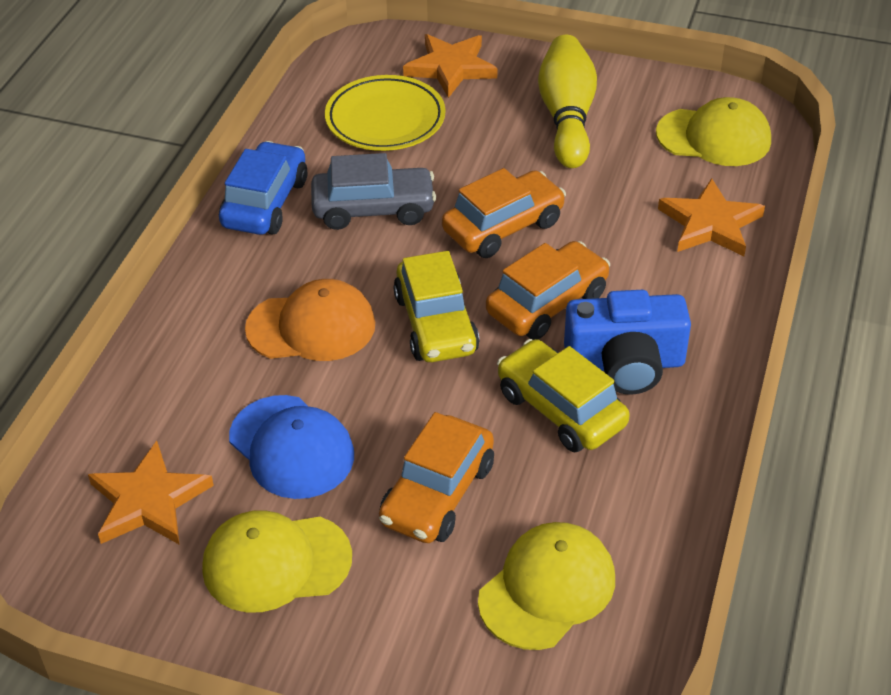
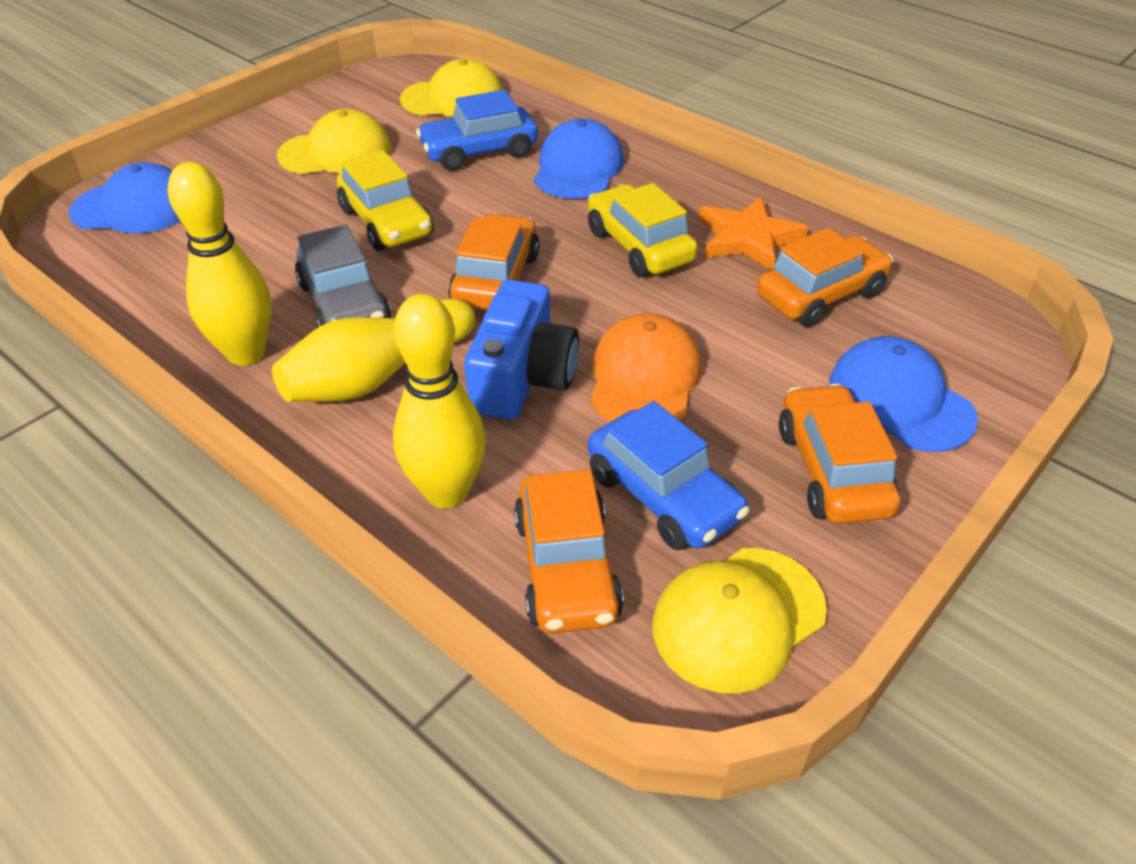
blue cap: 1 -> 3
blue car: 1 -> 2
orange car: 3 -> 4
orange star: 3 -> 1
yellow bowling pin: 1 -> 3
yellow plate: 1 -> 0

